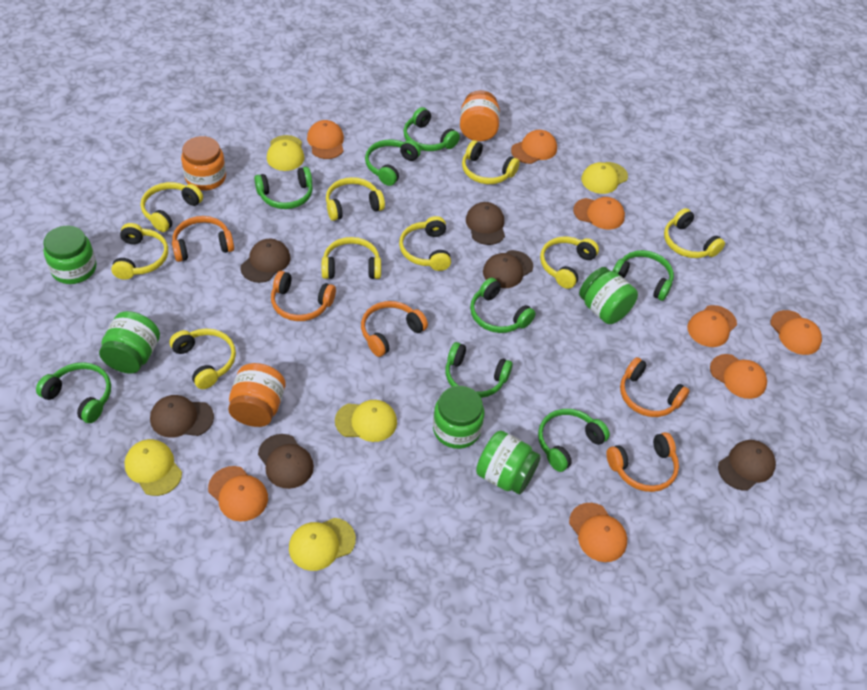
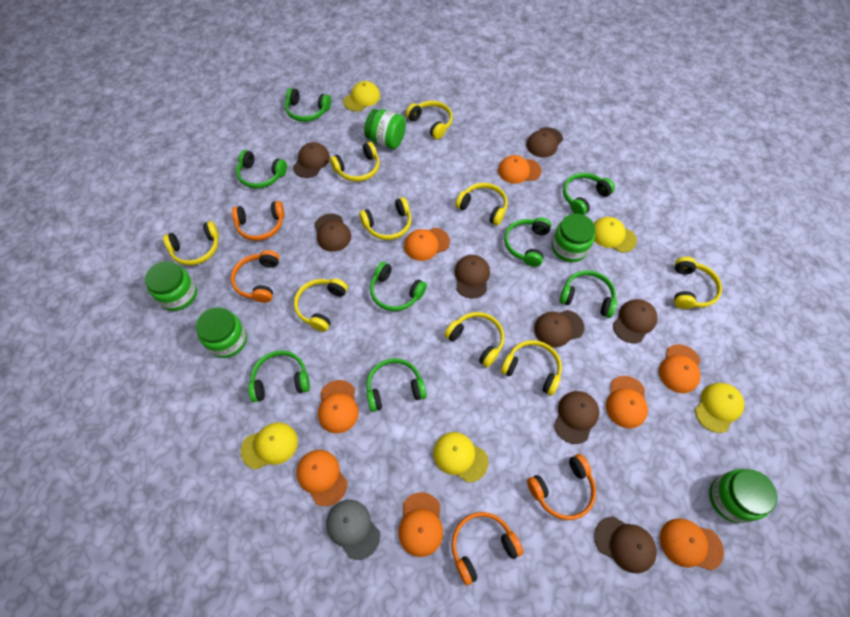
brown cap: 6 -> 8
grey cap: 0 -> 1
orange headphones: 5 -> 4
orange jar: 3 -> 0

